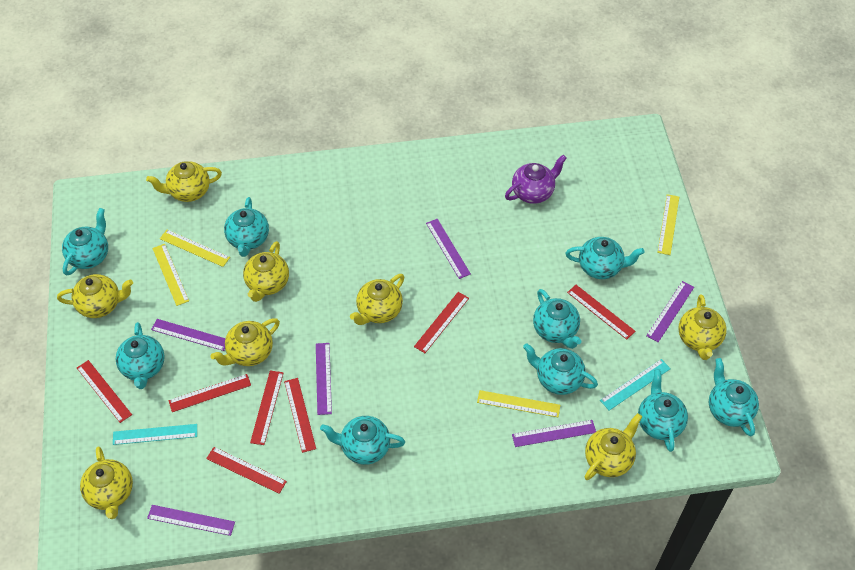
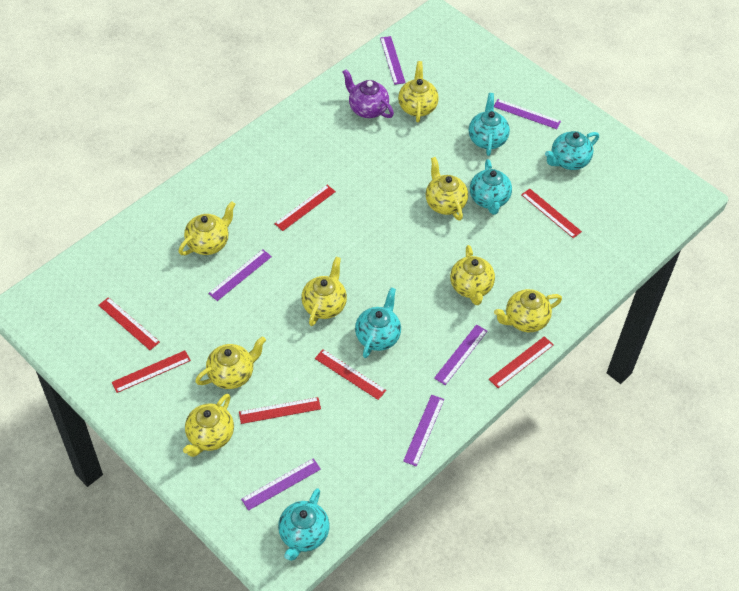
turquoise ruler: 2 -> 0
turquoise teapot: 9 -> 5
yellow ruler: 4 -> 0

